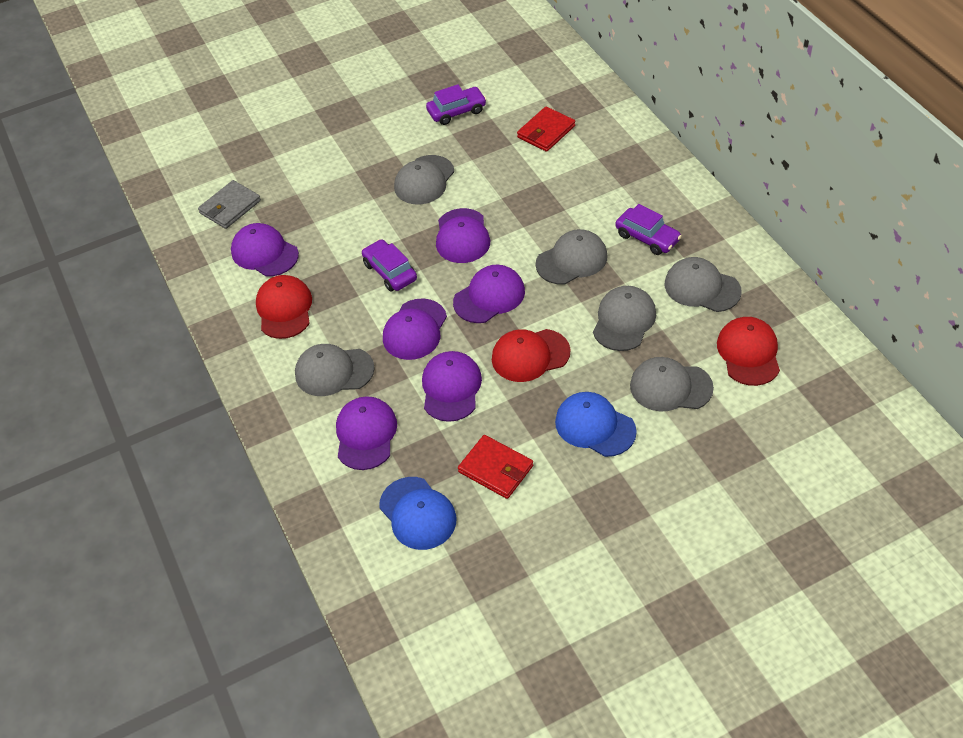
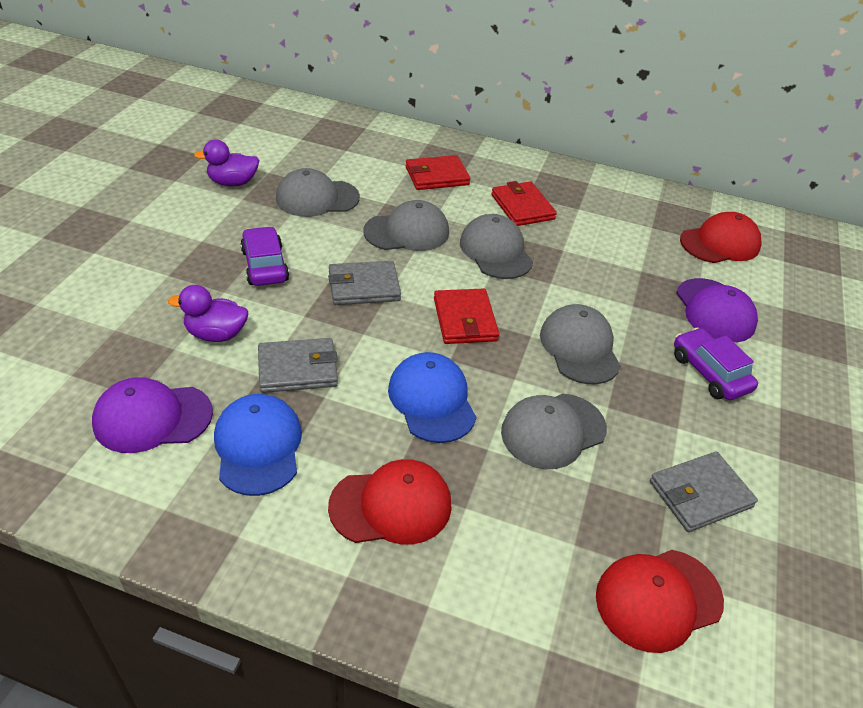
grey cap: 6 -> 5
grey wallet: 1 -> 3
purple cap: 6 -> 2
purple car: 3 -> 2
purple duck: 0 -> 2
red wallet: 2 -> 3

